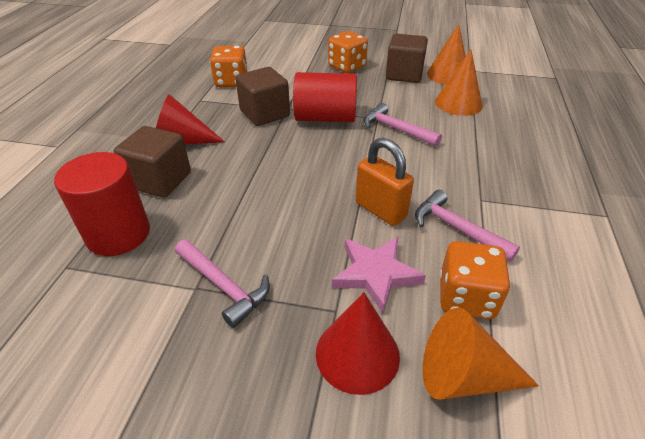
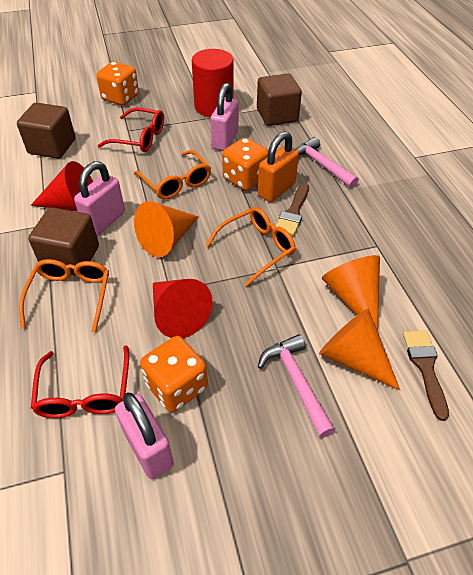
brown brush: 0 -> 2
orange glasses: 0 -> 3
pink hammer: 3 -> 2
pink padlock: 0 -> 3
pink star: 1 -> 0
red cylinder: 2 -> 1
red glasses: 0 -> 2

